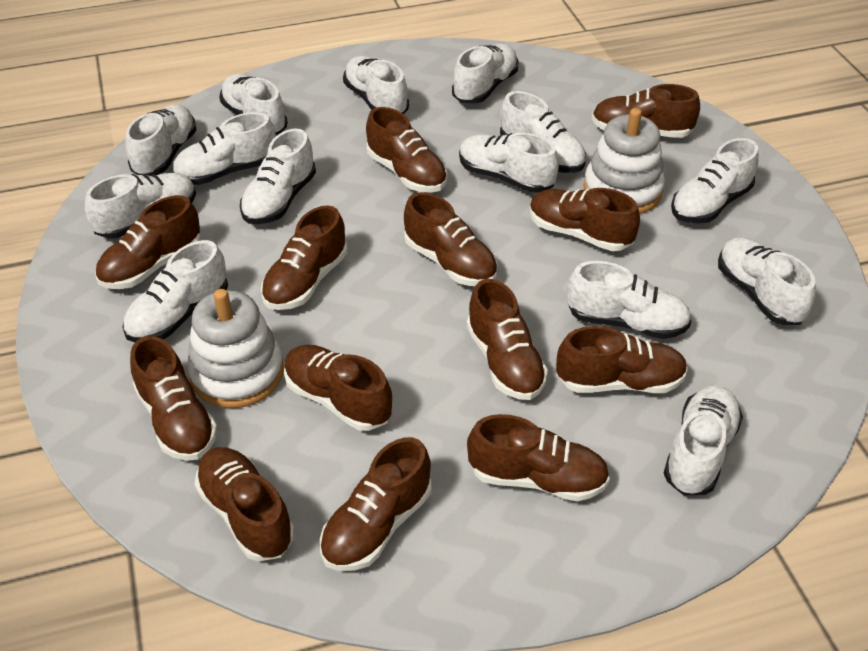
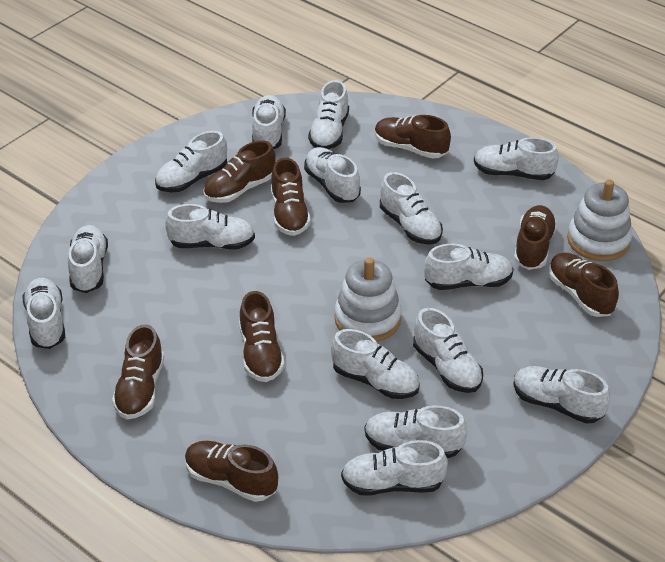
brown shoe: 13 -> 8
white shoe: 14 -> 15

